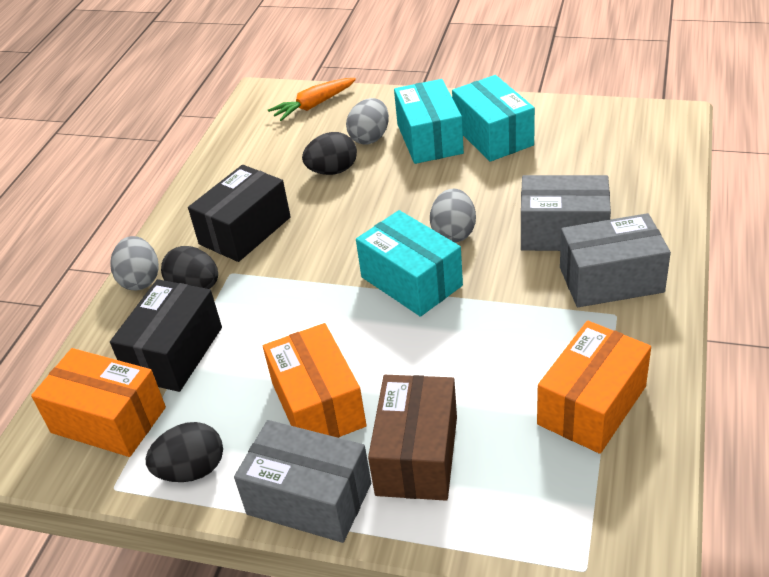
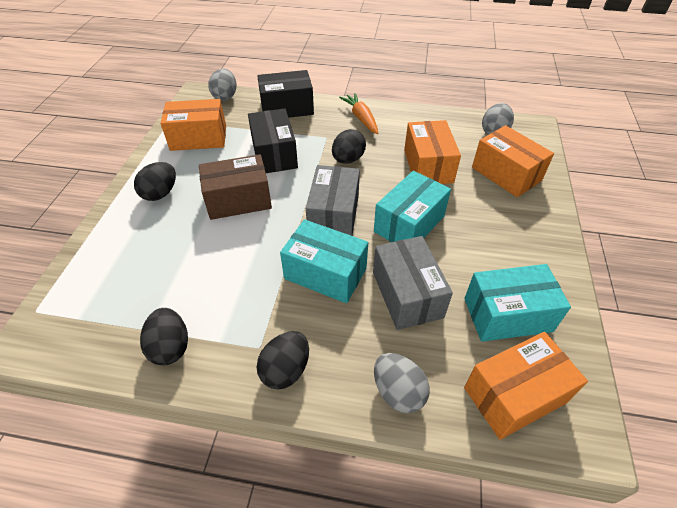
black egg: 3 -> 4
grey box: 3 -> 2
orange box: 3 -> 4

